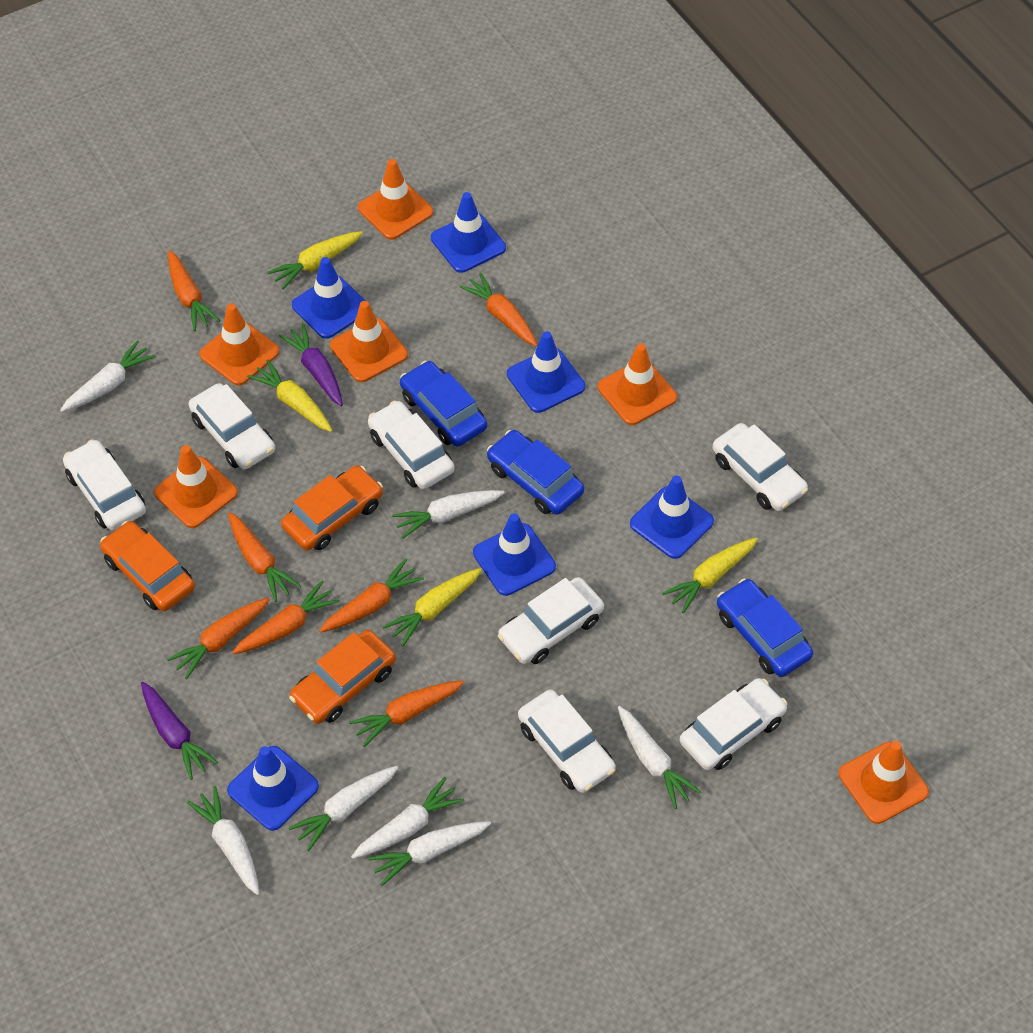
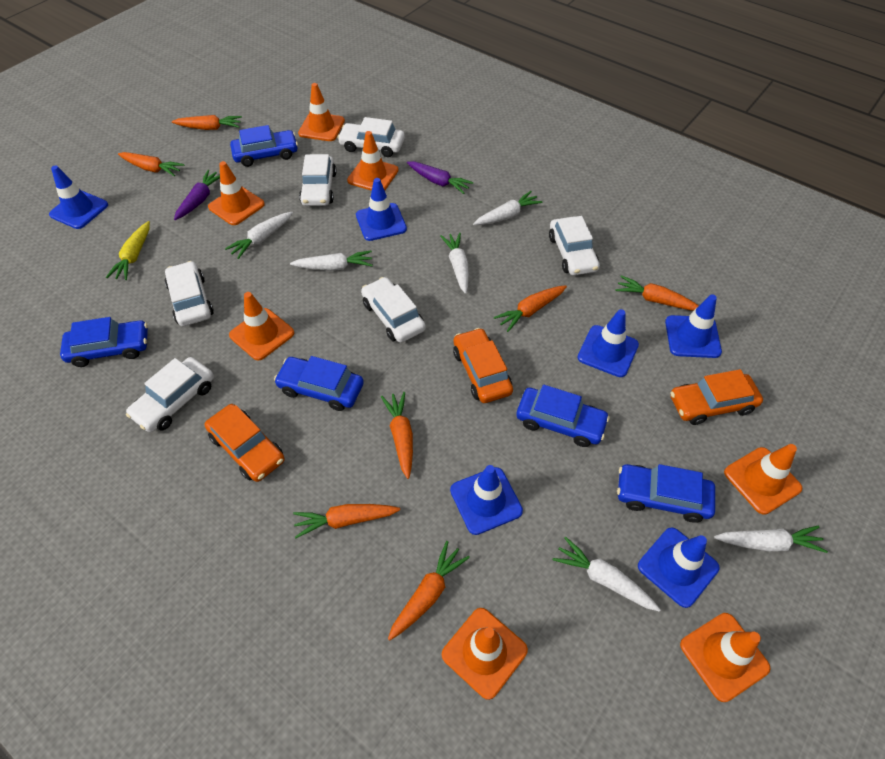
blue car: 3 -> 5
orange traffic cone: 6 -> 7
white car: 7 -> 6
white carrot: 7 -> 6
yellow carrot: 4 -> 1

